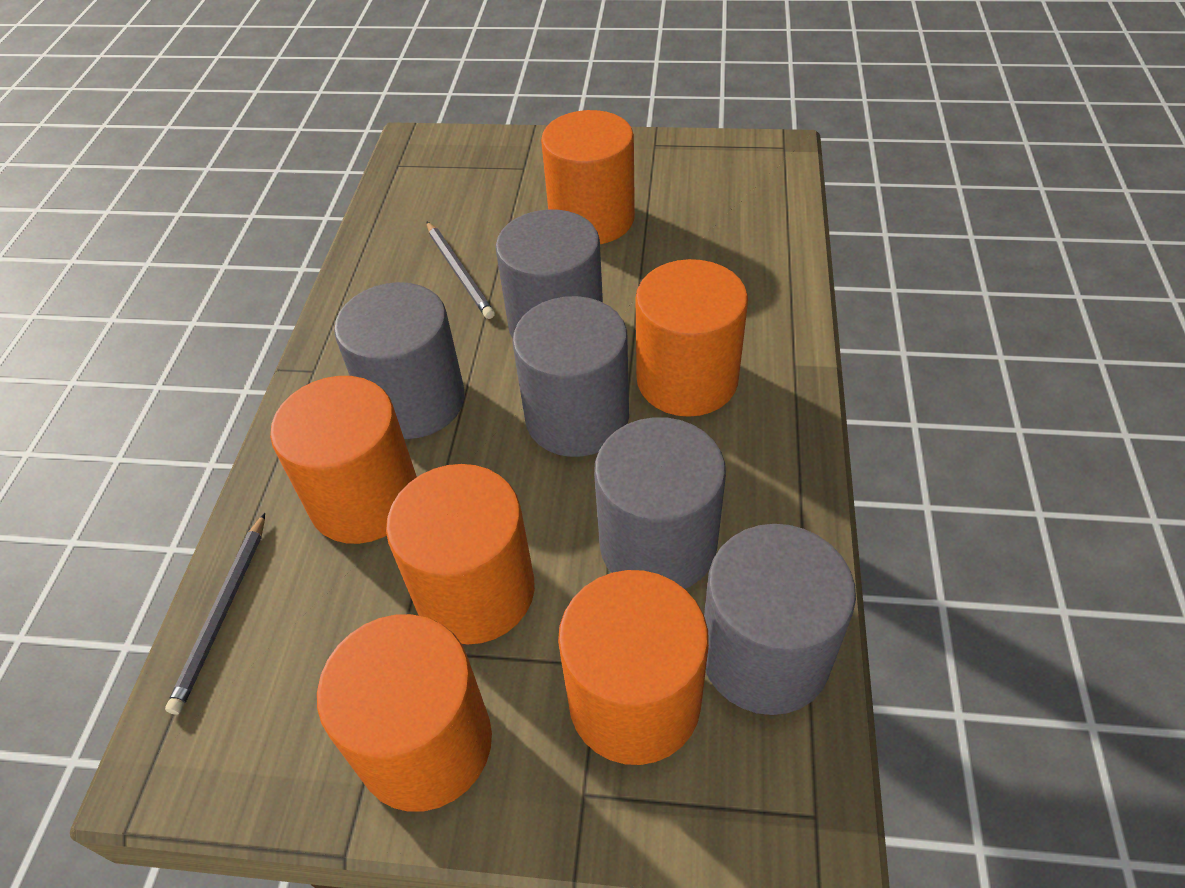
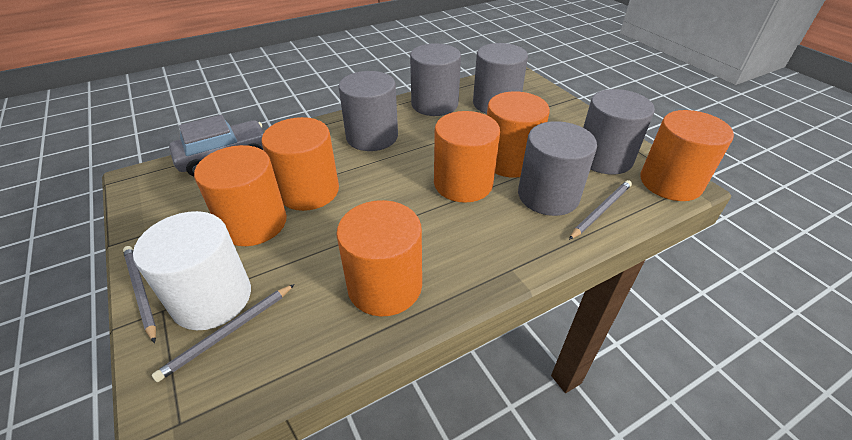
grey car: 0 -> 1
grey pencil: 2 -> 3
white cylinder: 0 -> 1

